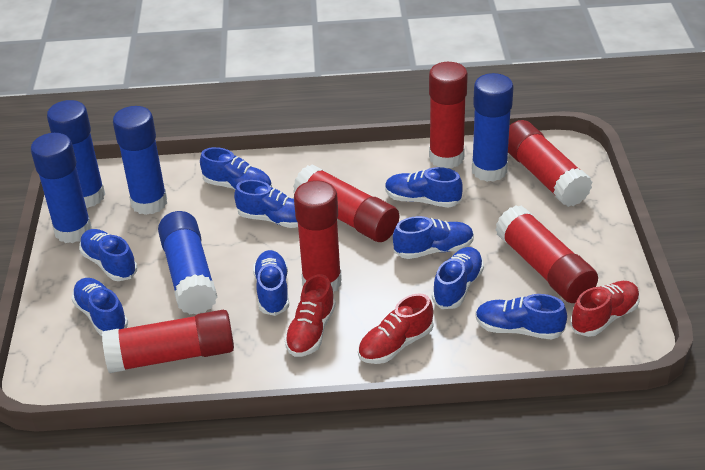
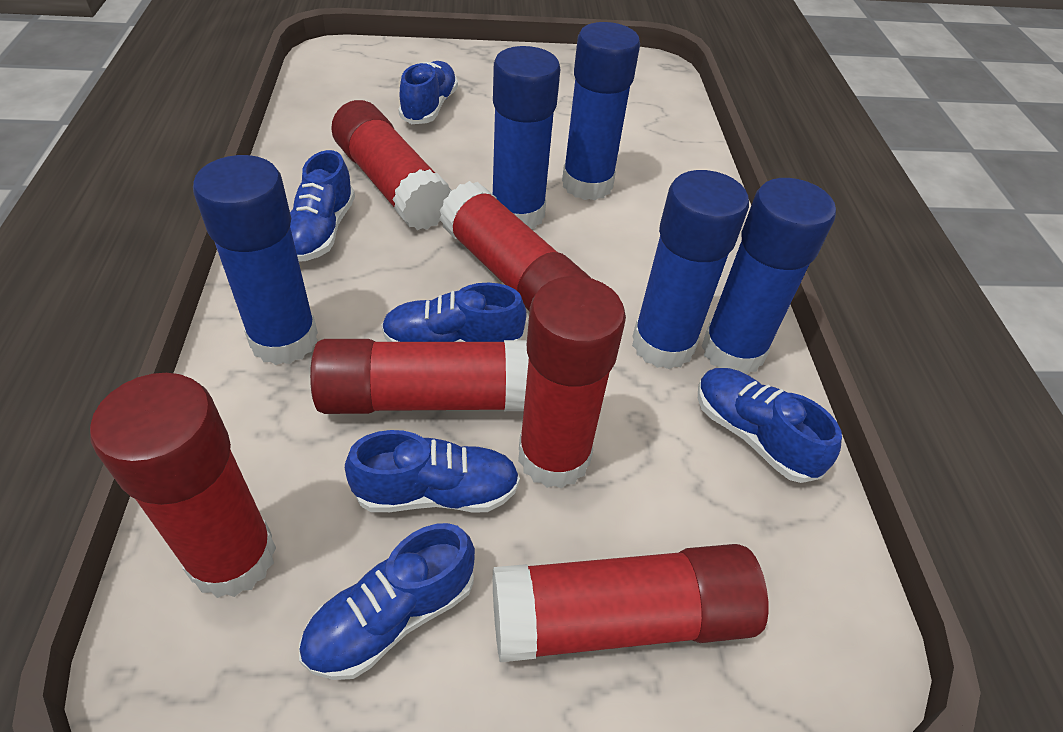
blue shoe: 9 -> 6
red shoe: 3 -> 0

